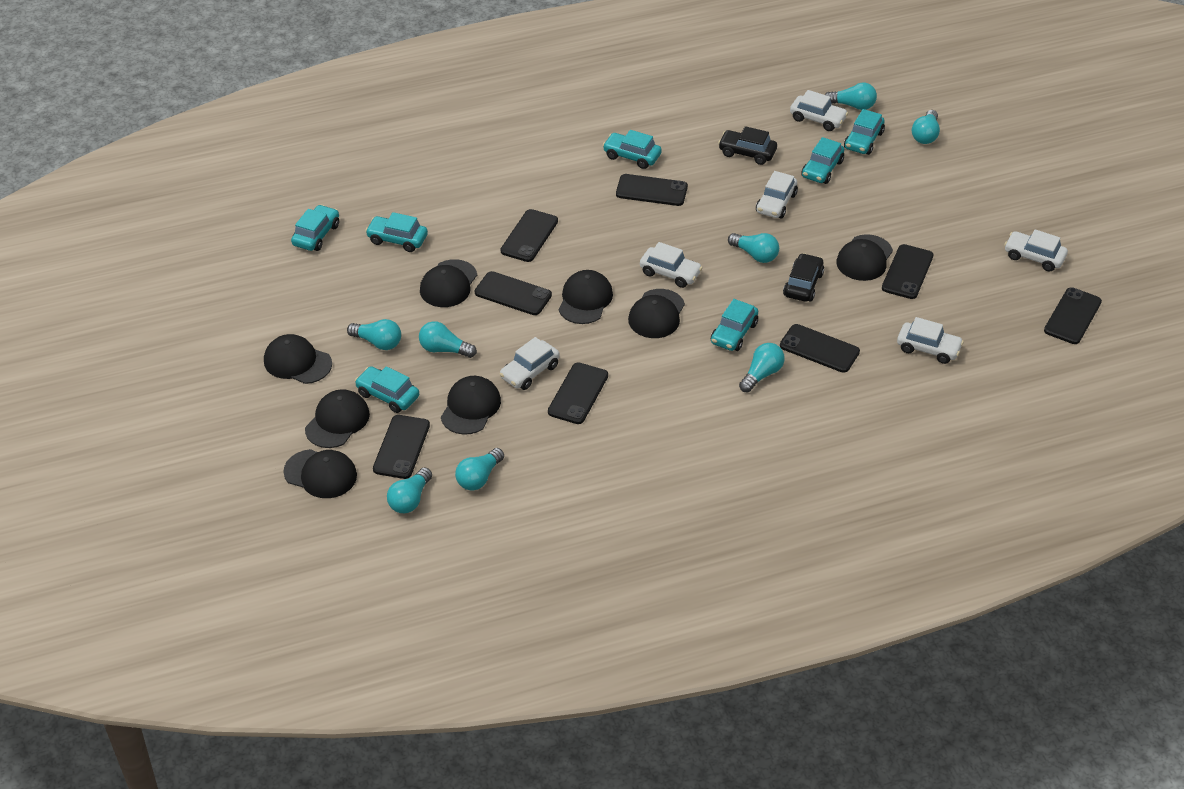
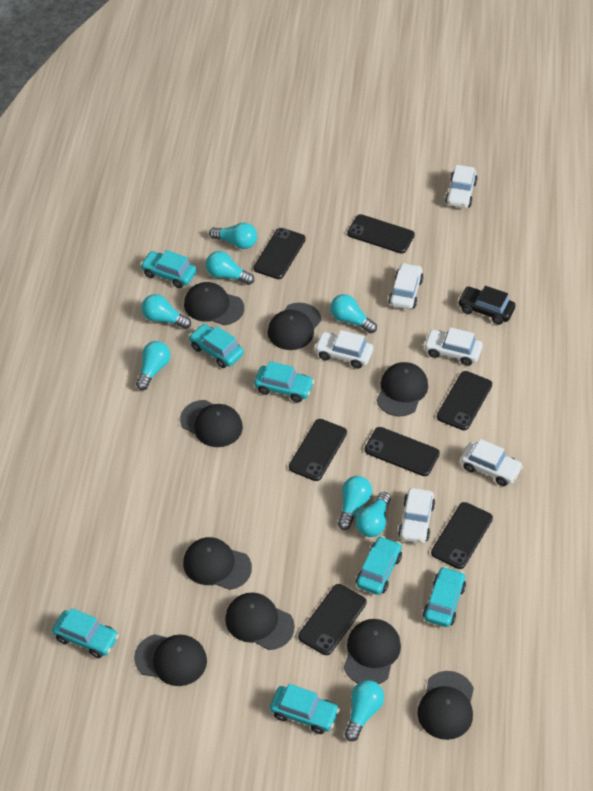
black cap: 8 -> 9
black car: 2 -> 1
black phone: 8 -> 7

